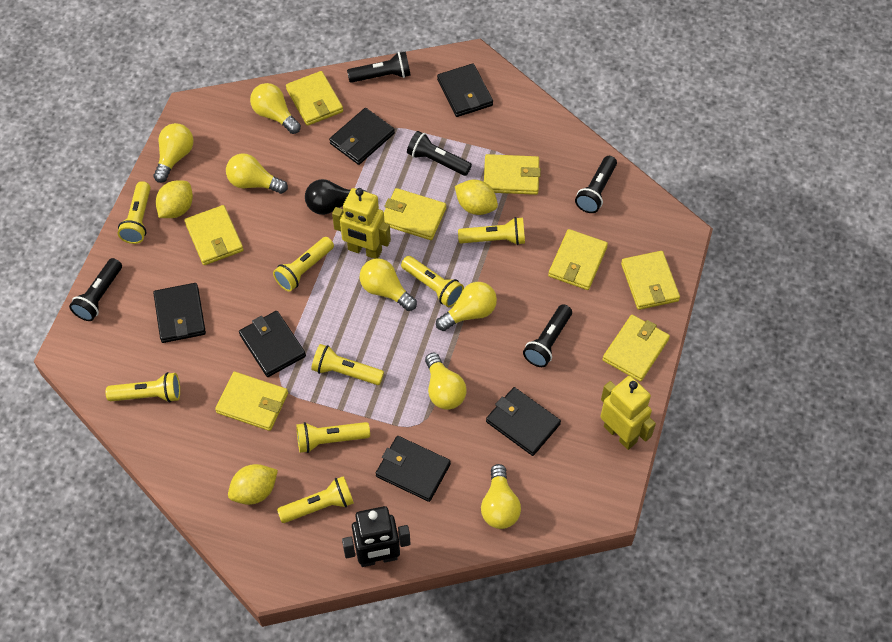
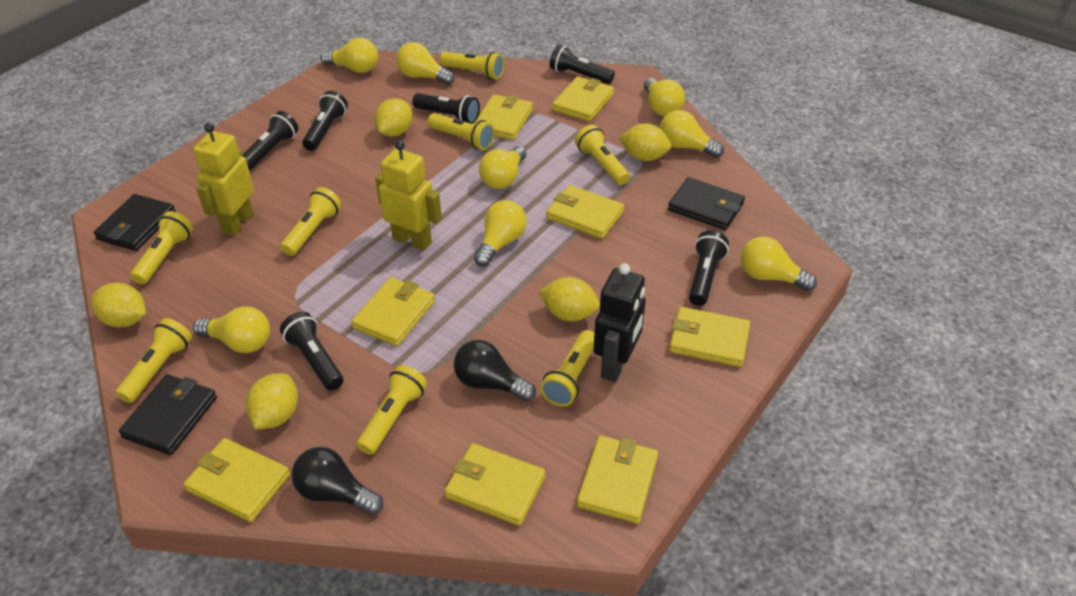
black flashlight: 5 -> 6
black light bulb: 1 -> 2
black wallet: 6 -> 3
yellow lemon: 3 -> 5
yellow light bulb: 7 -> 8

